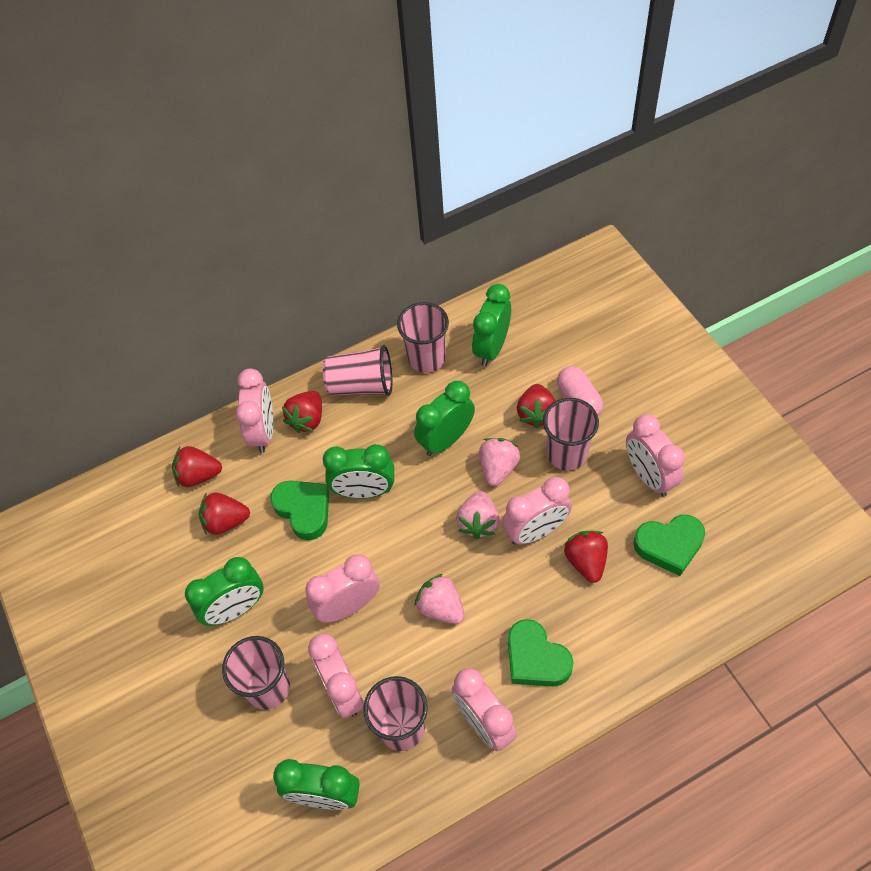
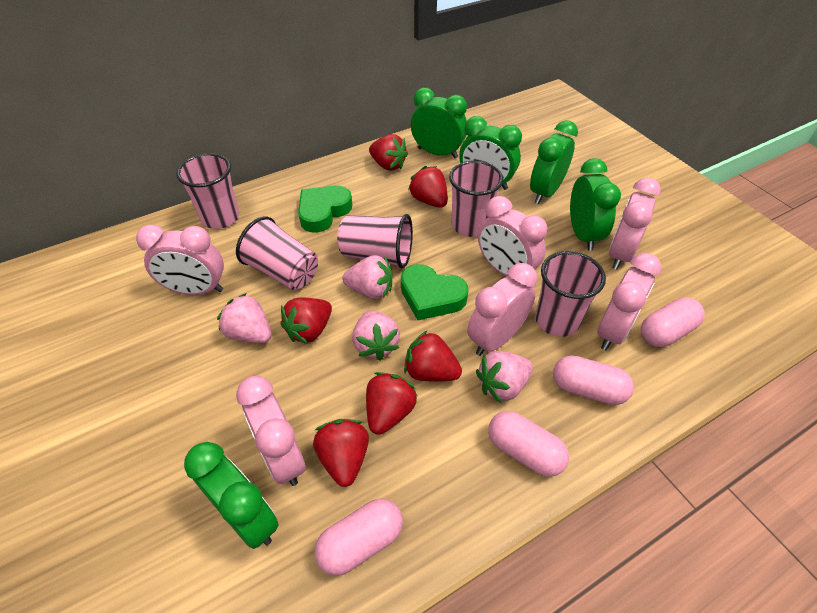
green heart: 3 -> 2
pink capsule: 1 -> 4
pink strawberry: 3 -> 4
red strawberry: 5 -> 6

